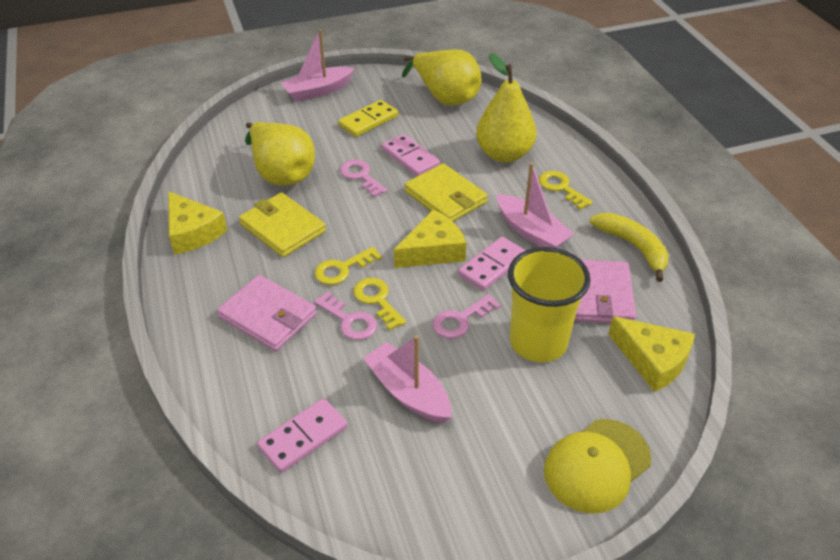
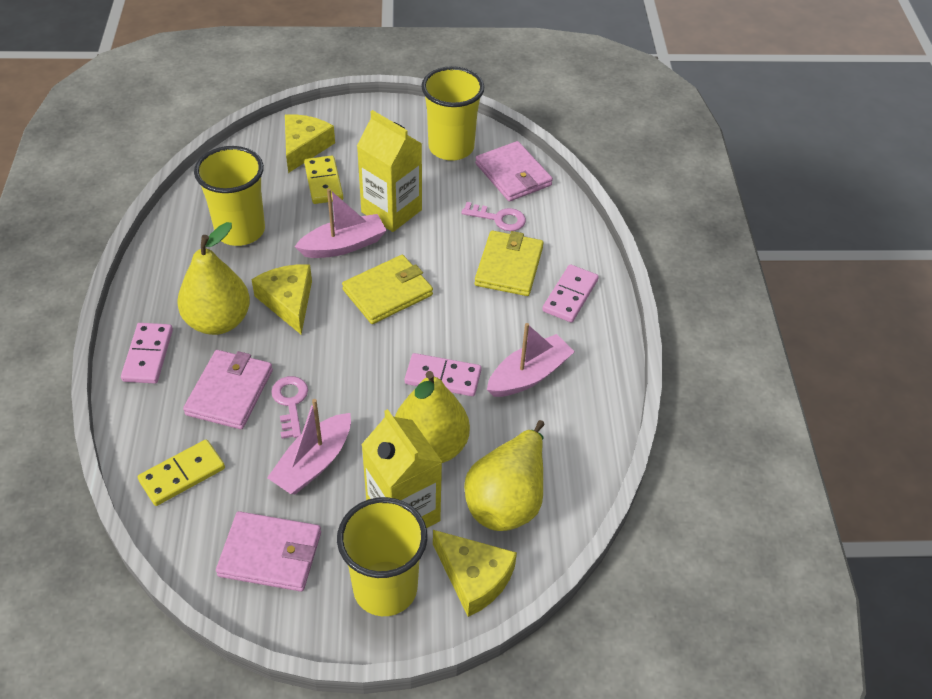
pink key: 3 -> 2
pink wallet: 2 -> 3
yellow banana: 1 -> 0
yellow cap: 1 -> 0
yellow carton: 0 -> 2
yellow cup: 1 -> 3
yellow domino: 1 -> 2
yellow key: 3 -> 0

